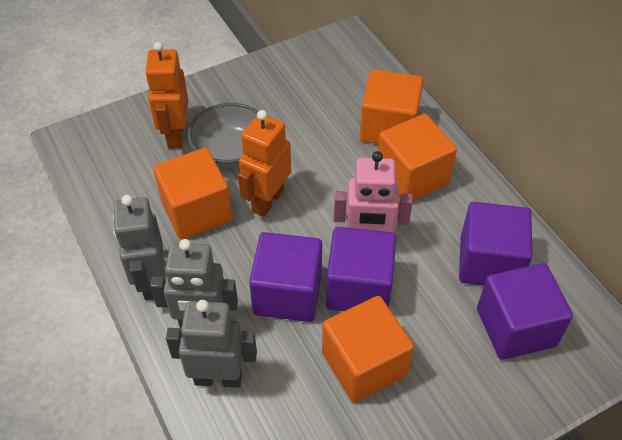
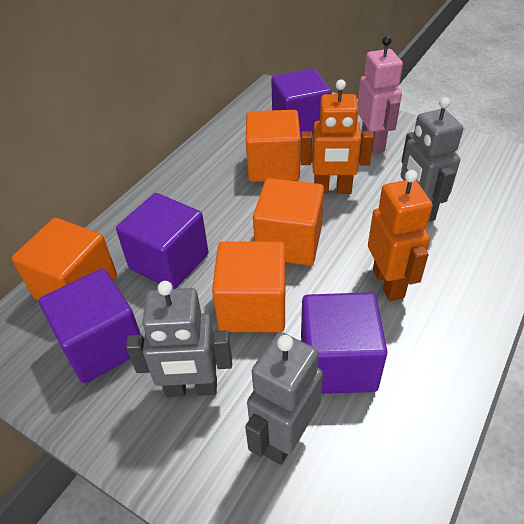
grey bowl: 1 -> 0

